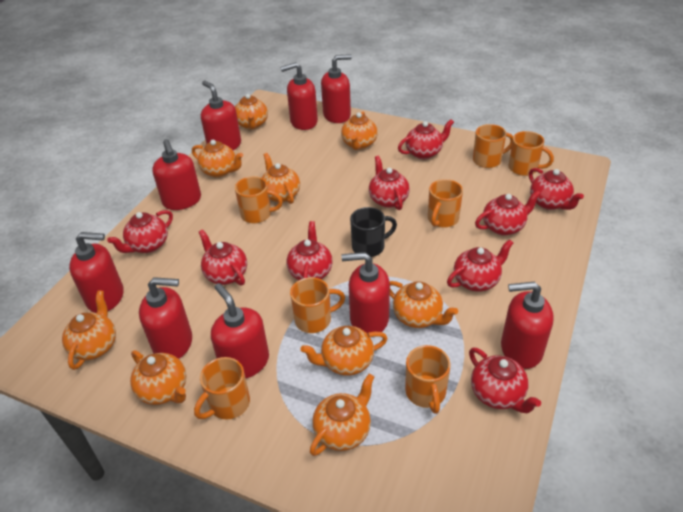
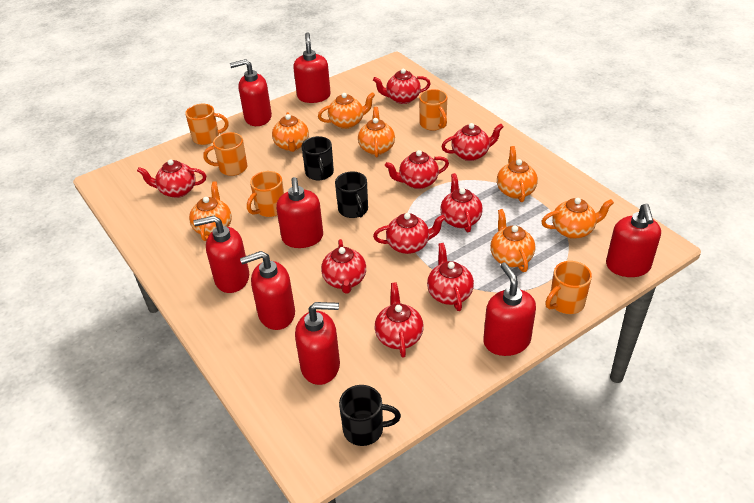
black mug: 1 -> 3
orange mug: 7 -> 5
orange teapot: 9 -> 7
red soap dispenser: 9 -> 8

